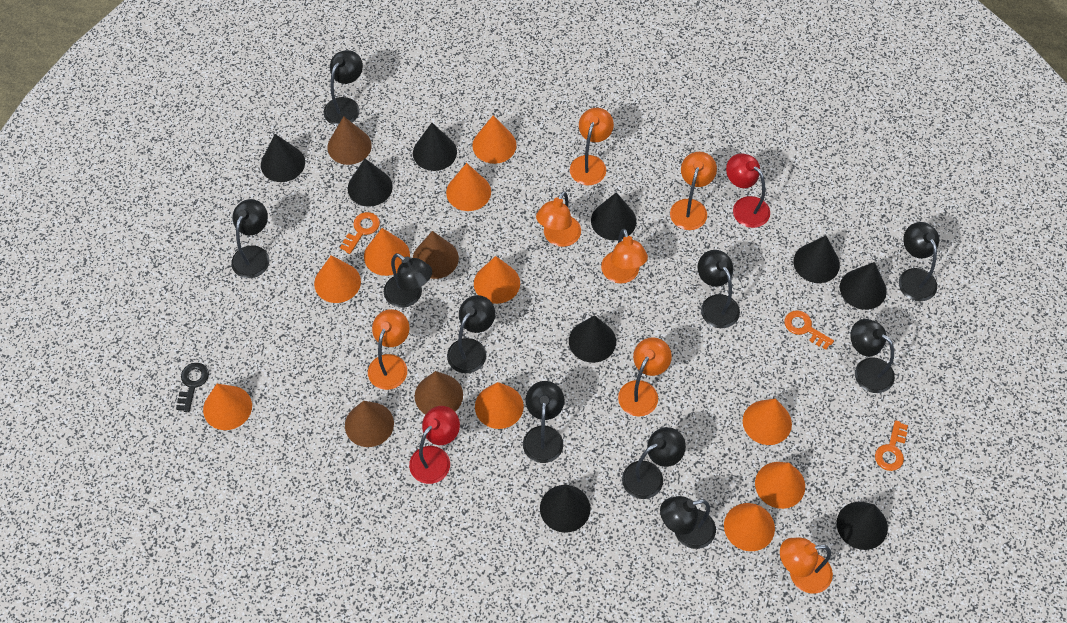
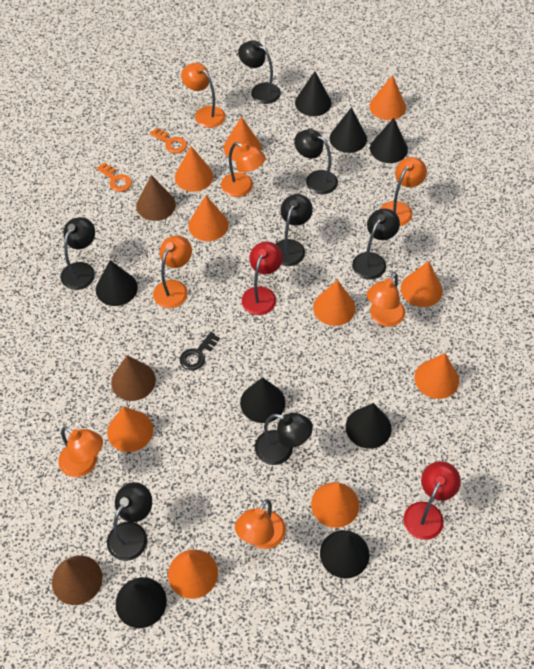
black cone: 9 -> 8
black lamp: 10 -> 7
brown cone: 4 -> 3
orange key: 3 -> 2

